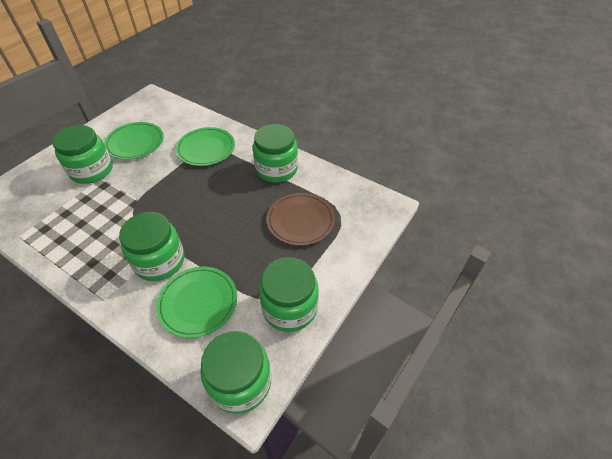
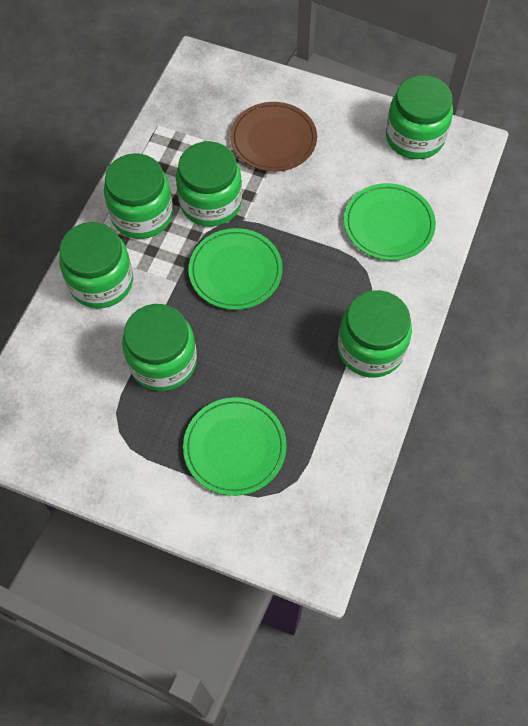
green jar: 5 -> 6

